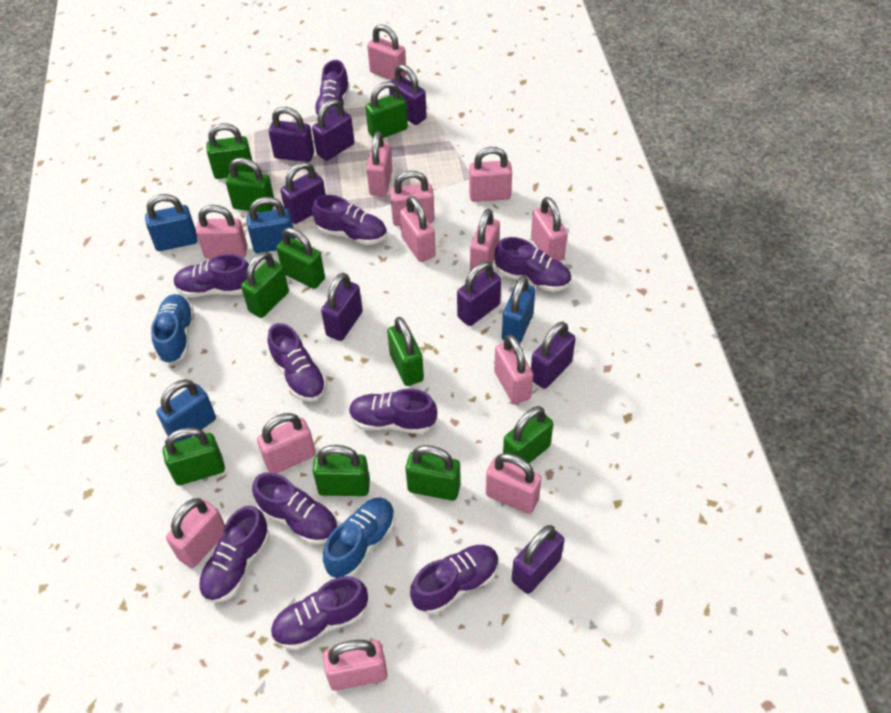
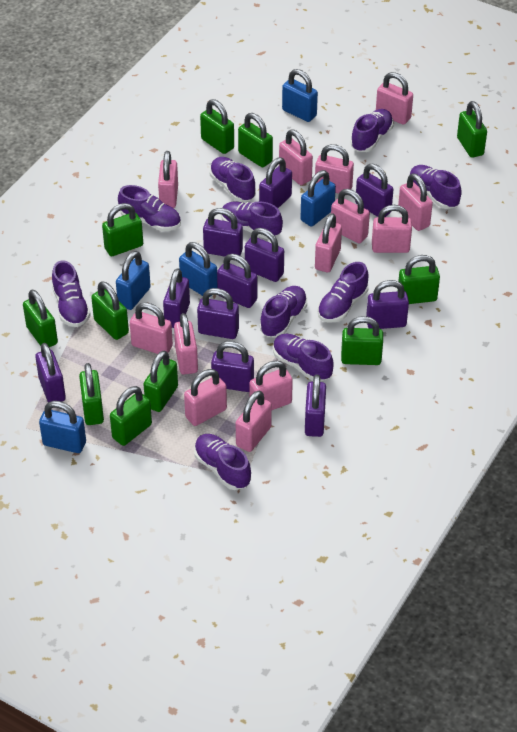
blue padlock: 4 -> 5
blue shoe: 2 -> 0
green padlock: 10 -> 11
purple padlock: 8 -> 11

